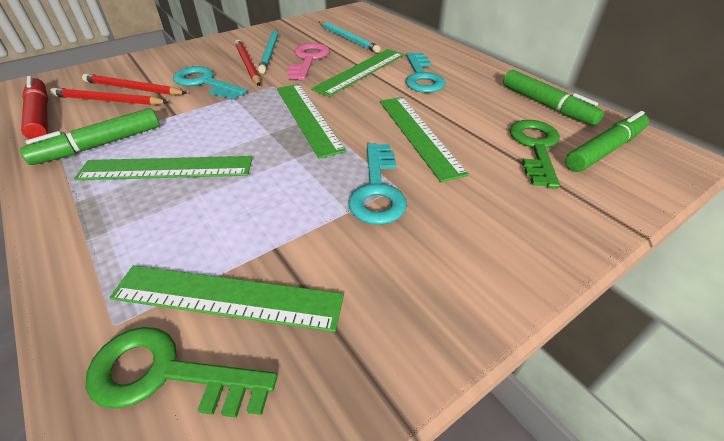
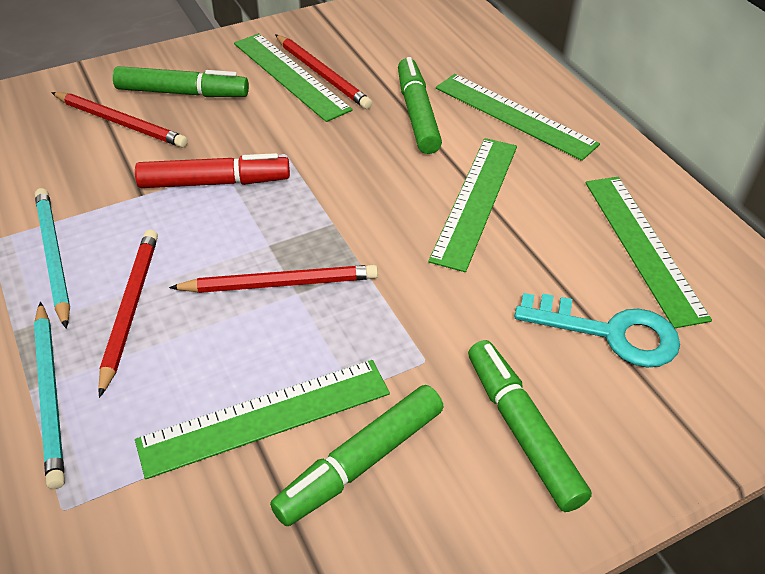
green key: 2 -> 0
green marker: 3 -> 4
pink key: 1 -> 0
red pencil: 3 -> 4
turquoise key: 3 -> 1

